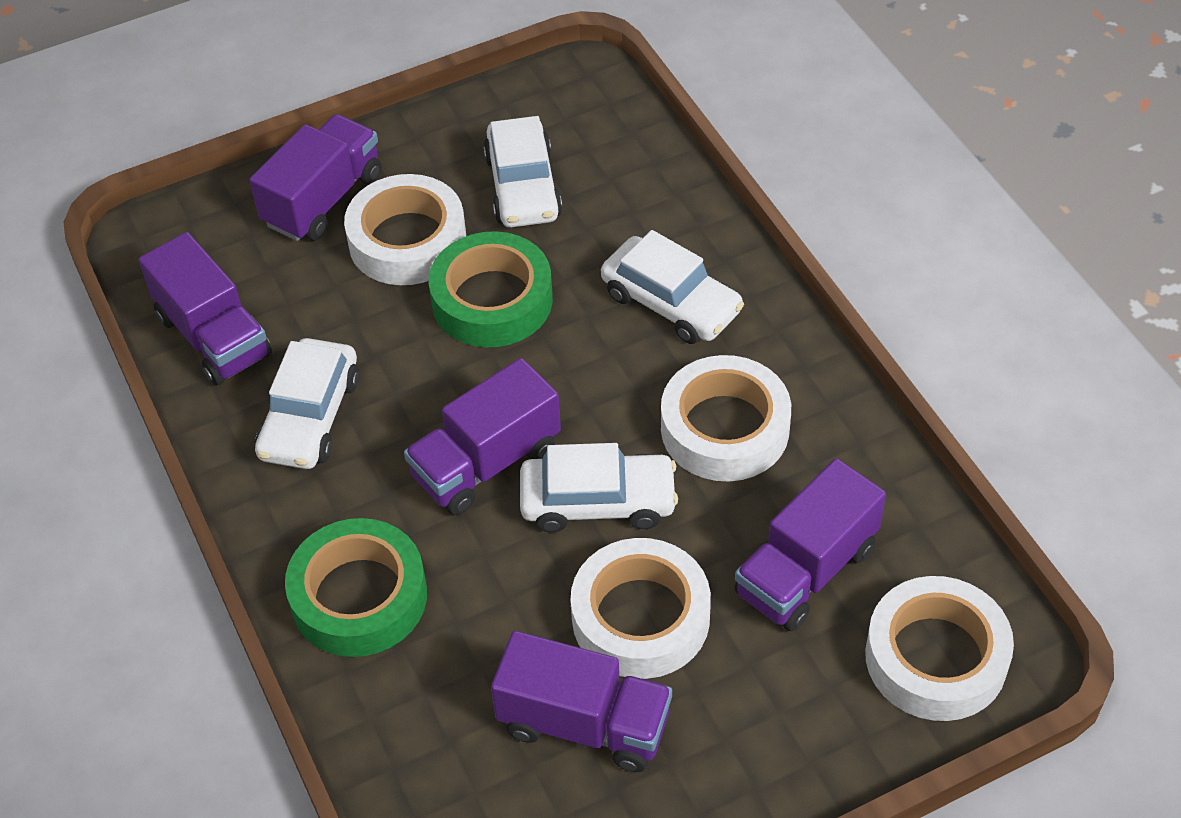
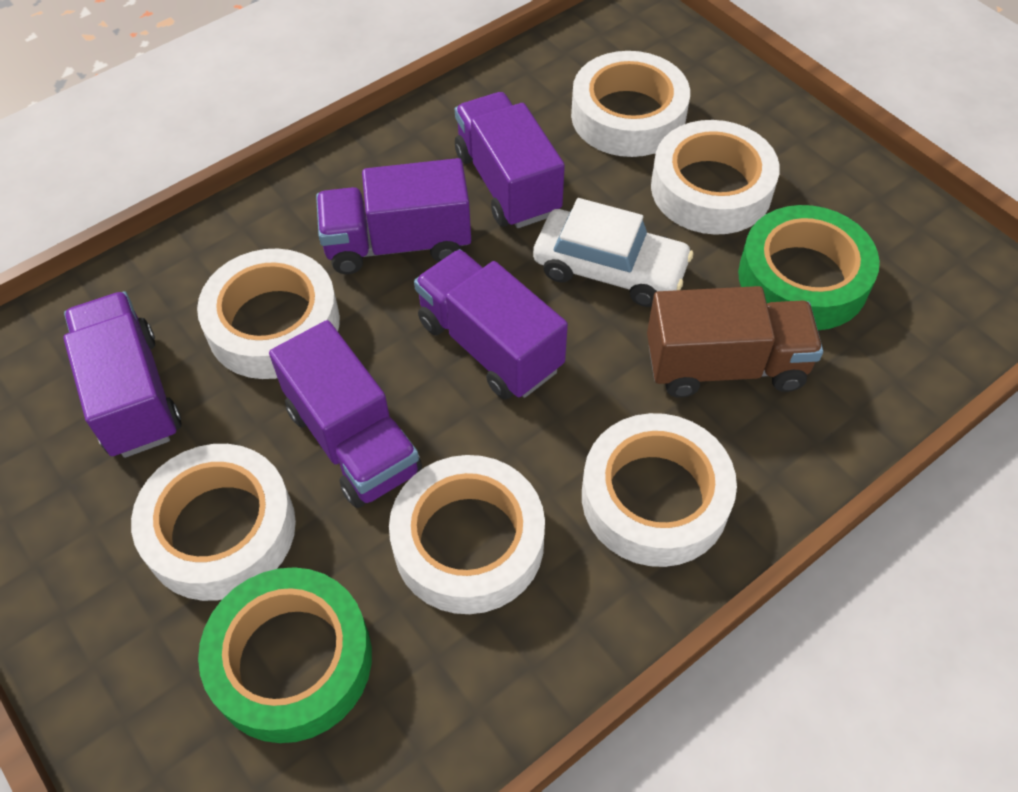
brown truck: 0 -> 1
white car: 4 -> 1
white tape: 4 -> 6

